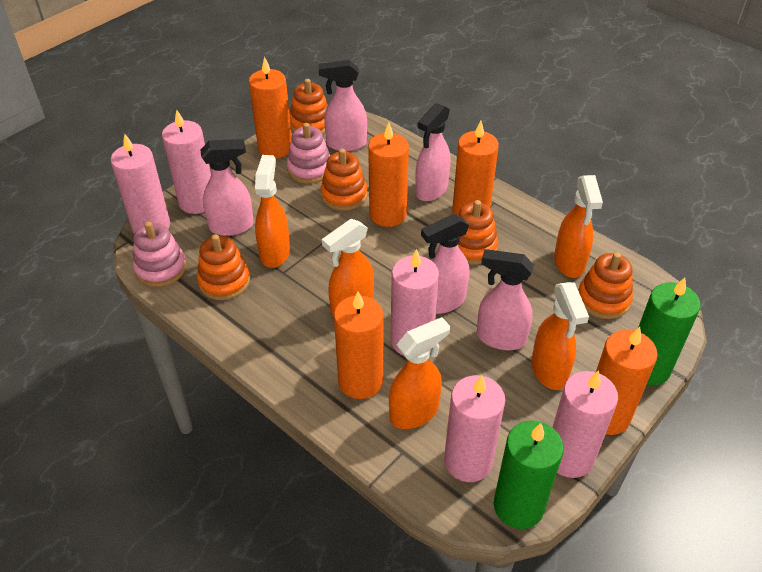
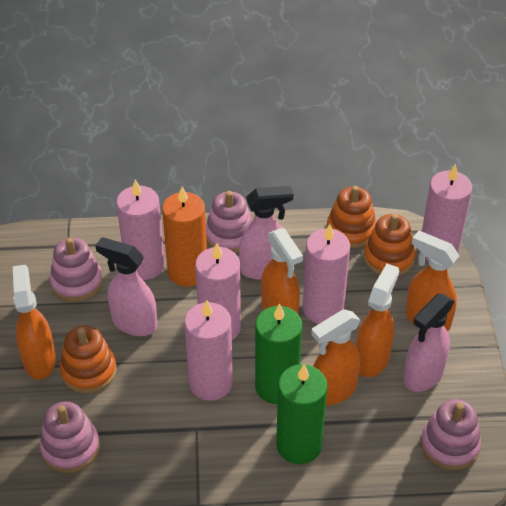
orange candle: 5 -> 1
orange stacking toy: 5 -> 3
pink spray bottle: 5 -> 3
pink stacking toy: 2 -> 4

